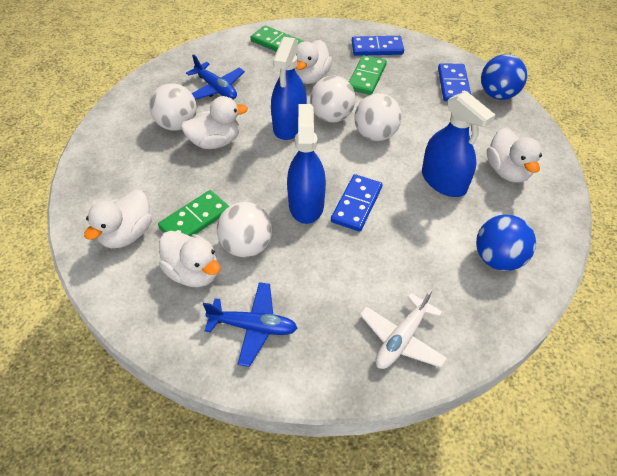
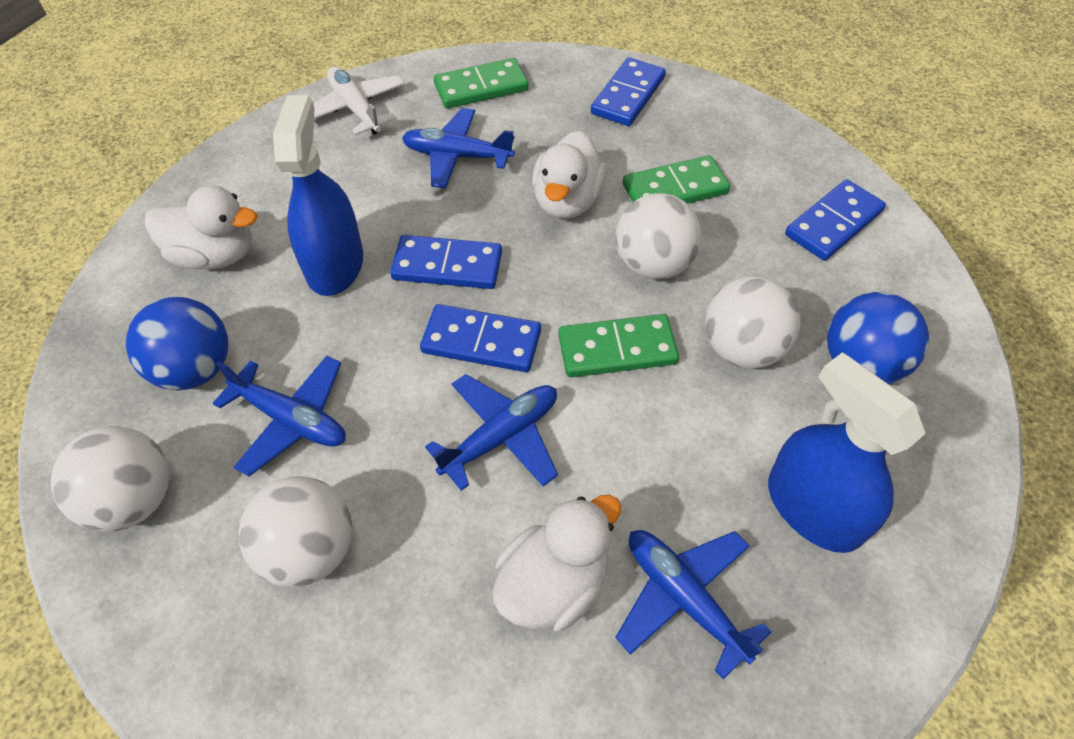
blue domino: 3 -> 4
blue plane: 2 -> 4
blue spray bottle: 3 -> 2
white duck: 5 -> 3

